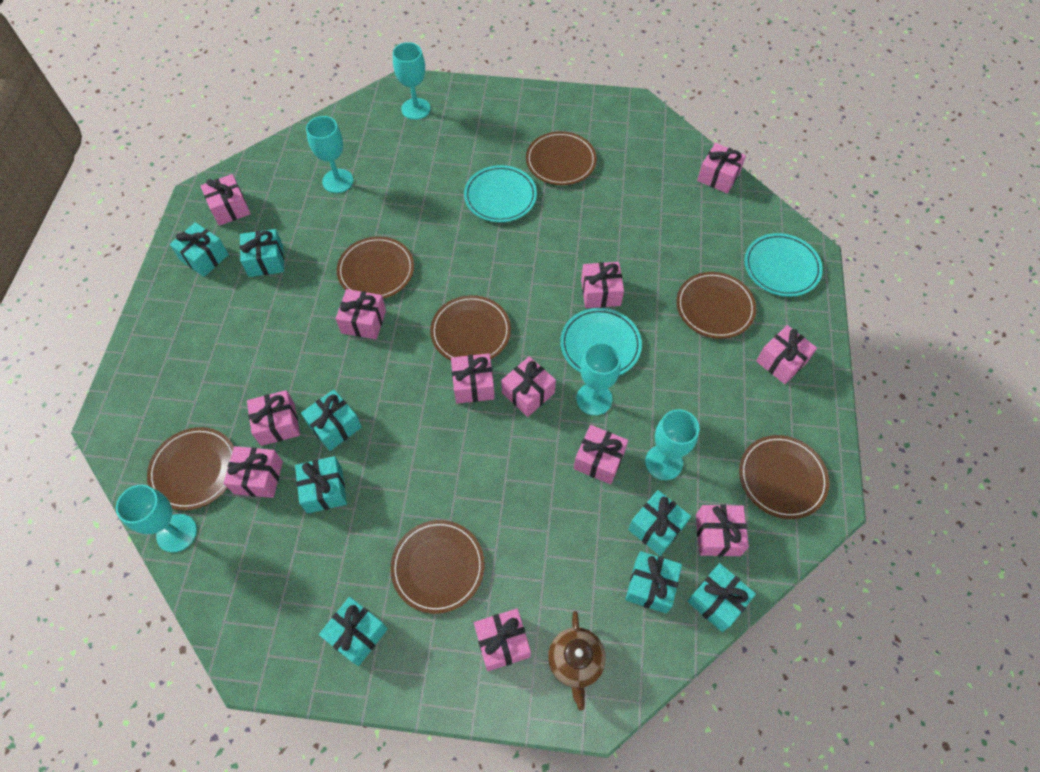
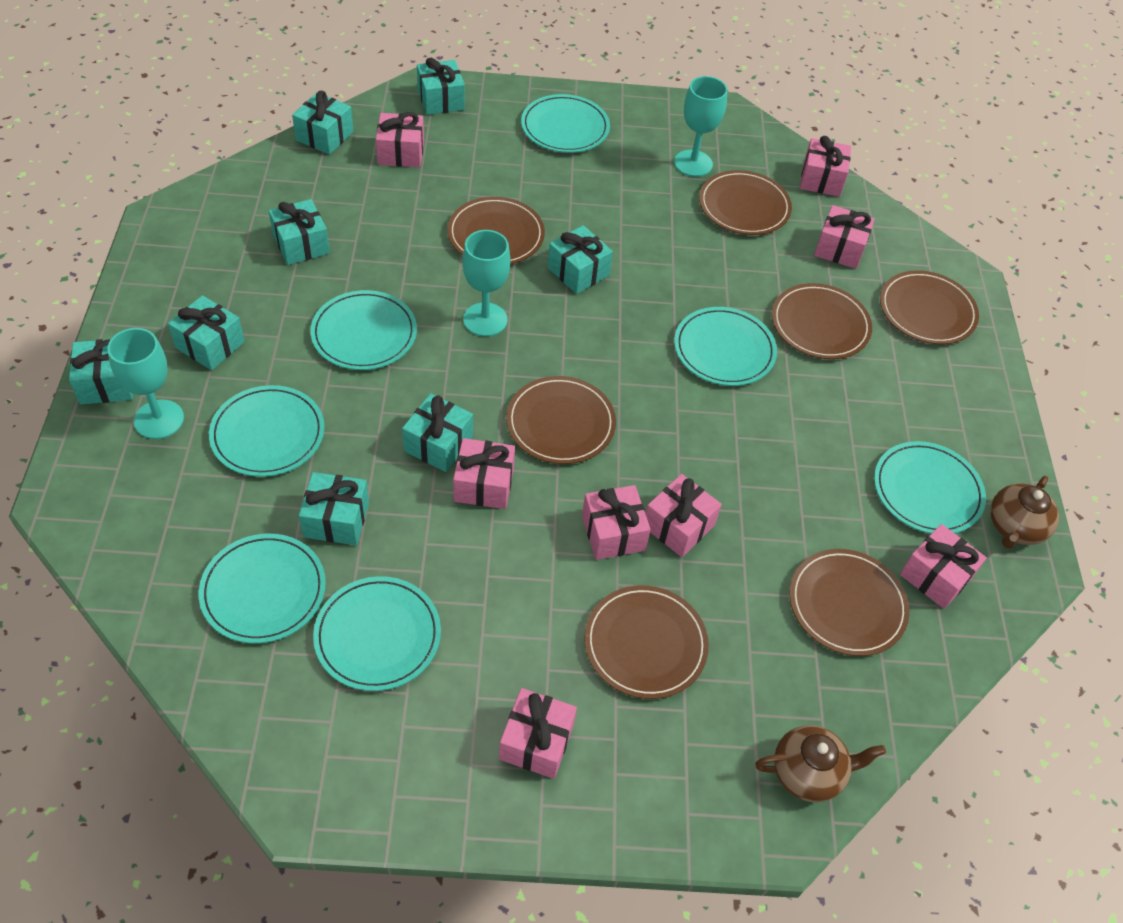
brown teapot: 1 -> 2
pink gift: 12 -> 8
turquoise goblet: 5 -> 3
turquoise plate: 3 -> 7

